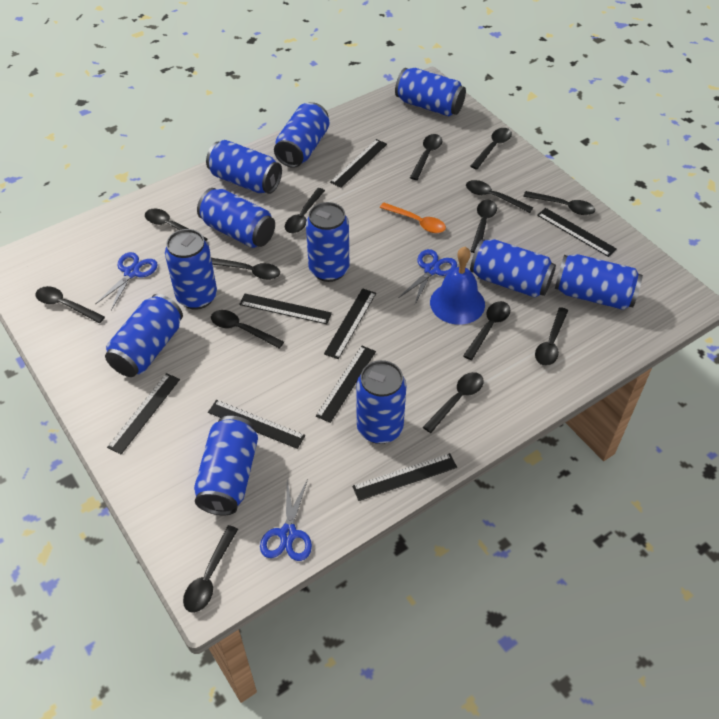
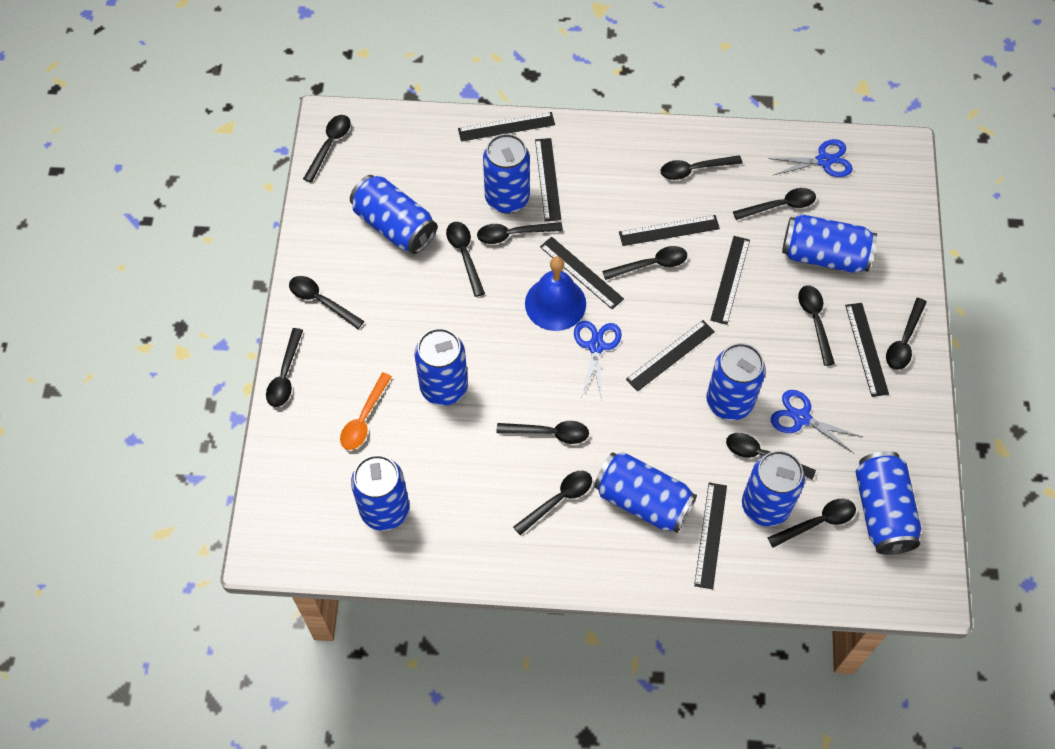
blue can: 11 -> 9

